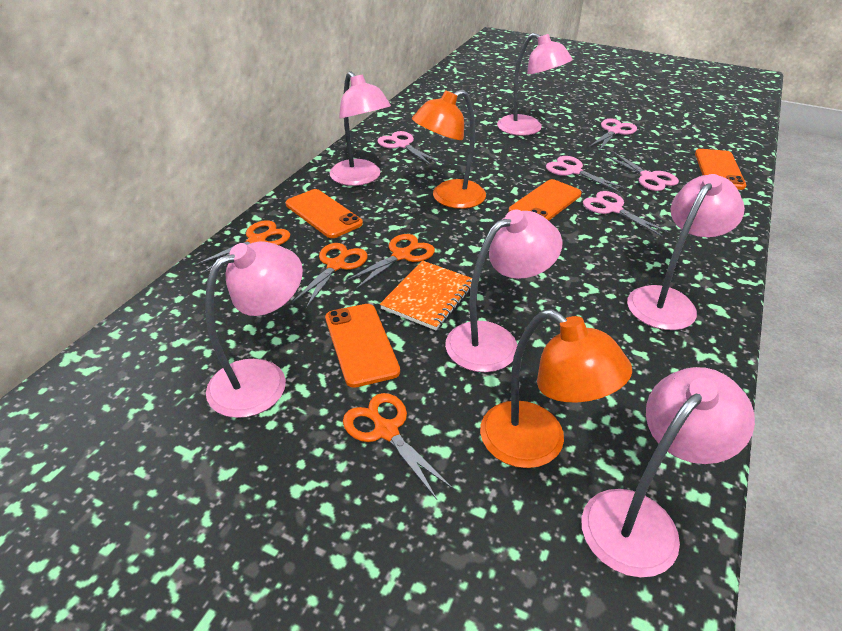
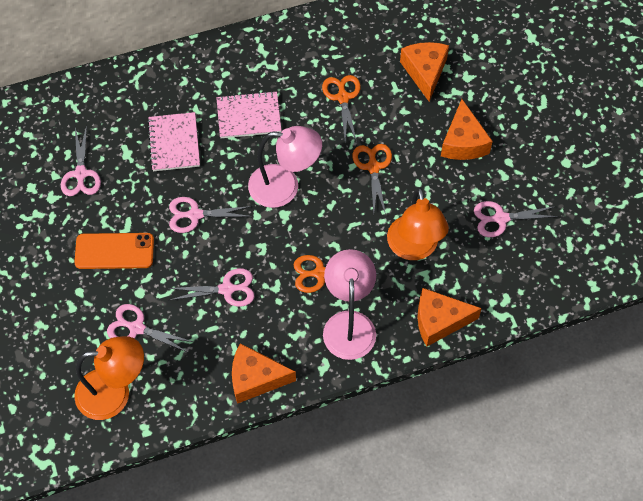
orange cheese: 0 -> 4
orange notebook: 1 -> 0
orange phone: 4 -> 1
orange scissors: 4 -> 3
pink lamp: 6 -> 2
pink notebook: 0 -> 2

